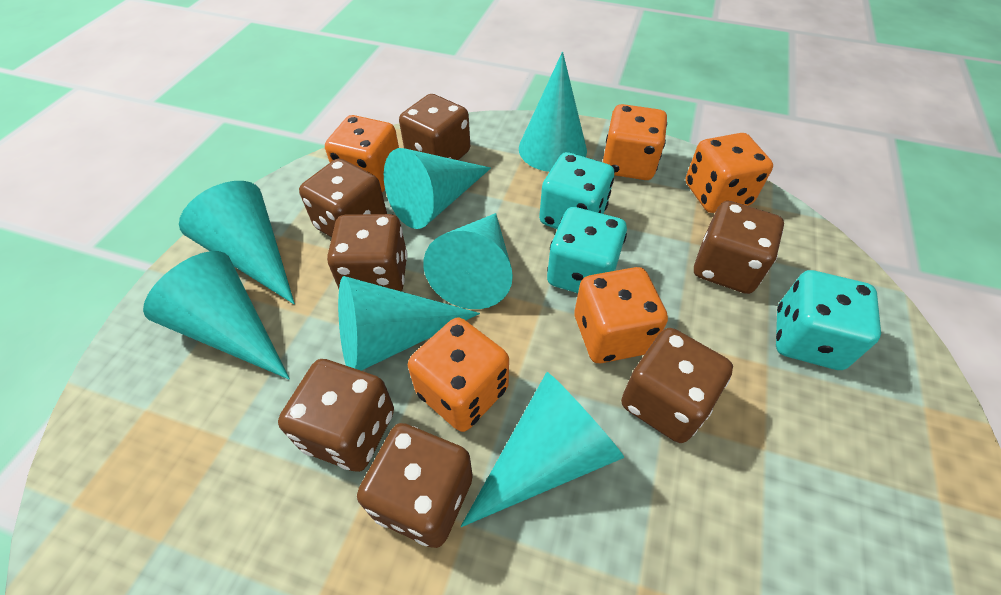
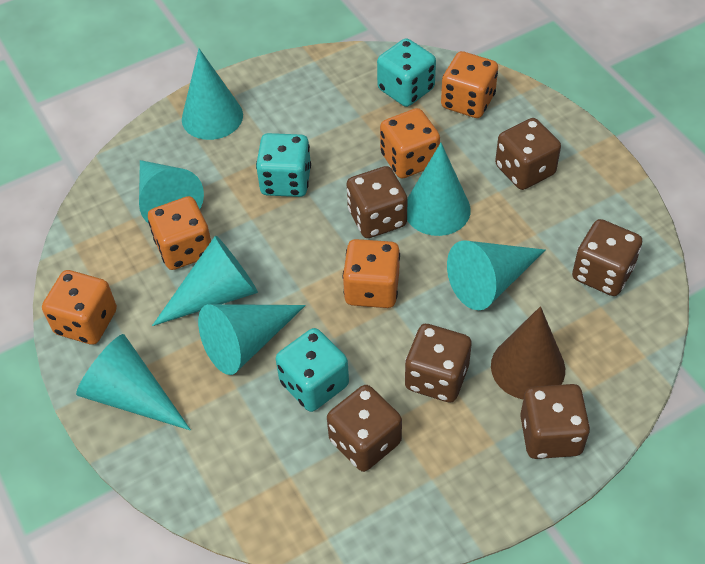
brown cone: 0 -> 1
brown dice: 7 -> 6

